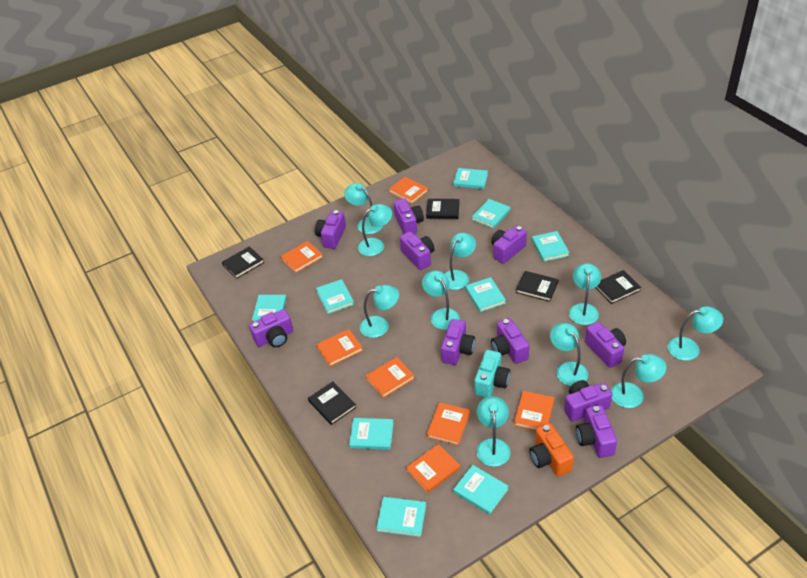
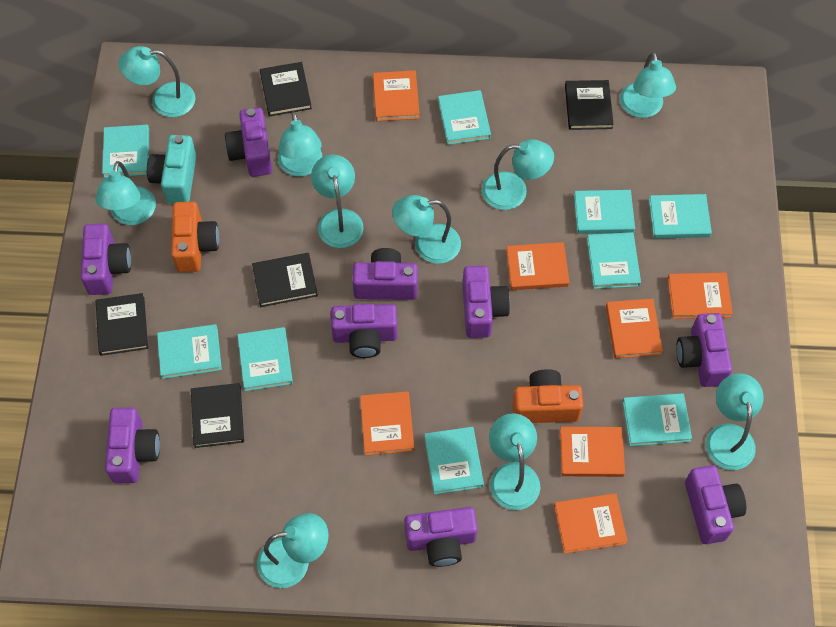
orange camera: 1 -> 2
purple camera: 10 -> 9

